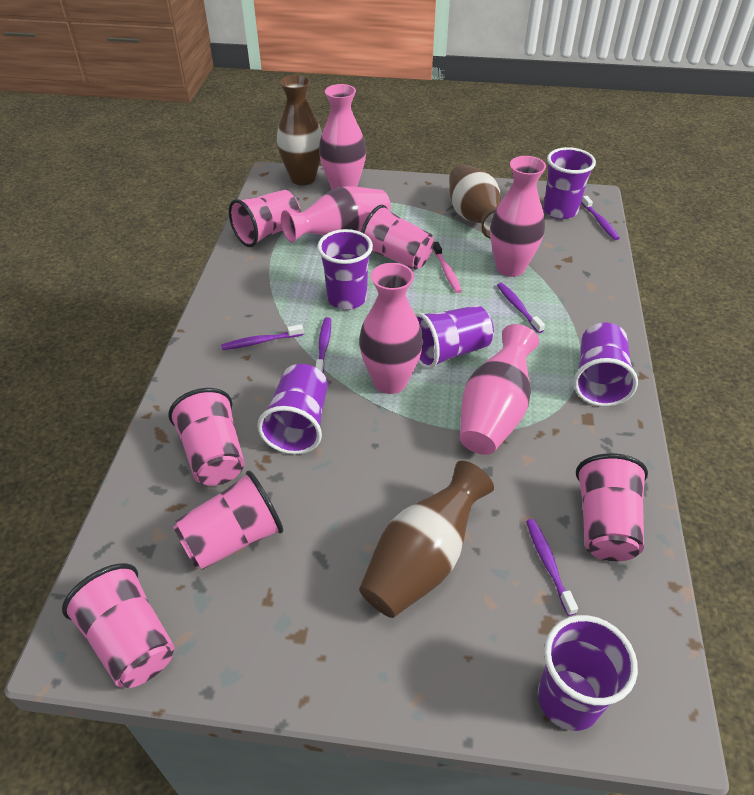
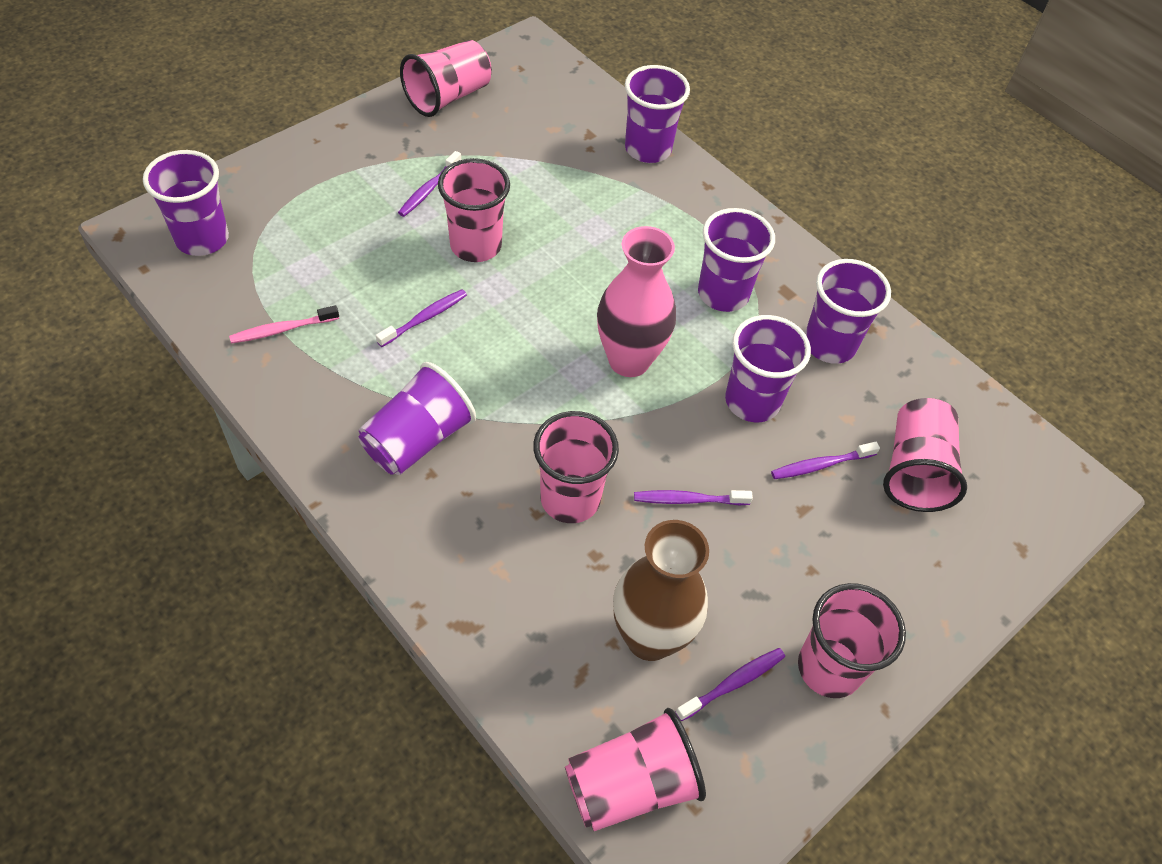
brown vase: 3 -> 1
pink vase: 5 -> 1

